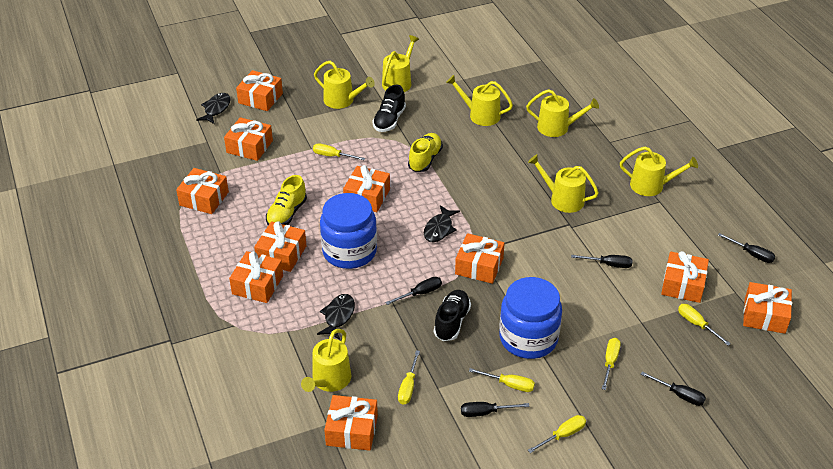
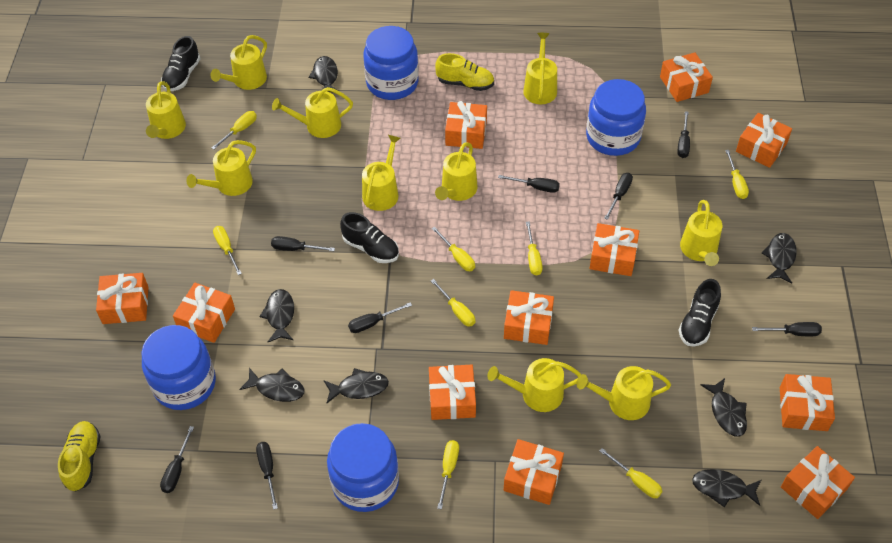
black fish: 3 -> 7
black screwdriver: 5 -> 8
black shoe: 2 -> 3
blue jar: 2 -> 4
orange gift: 10 -> 11
yellow screwdriver: 6 -> 8
yellow watering can: 7 -> 10

